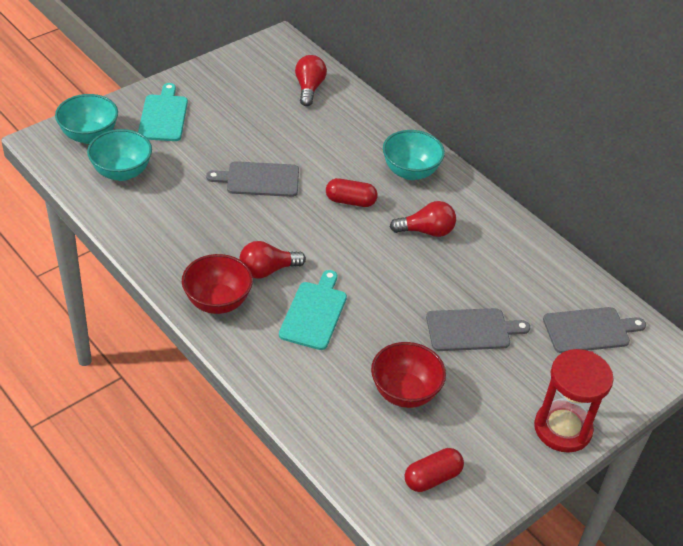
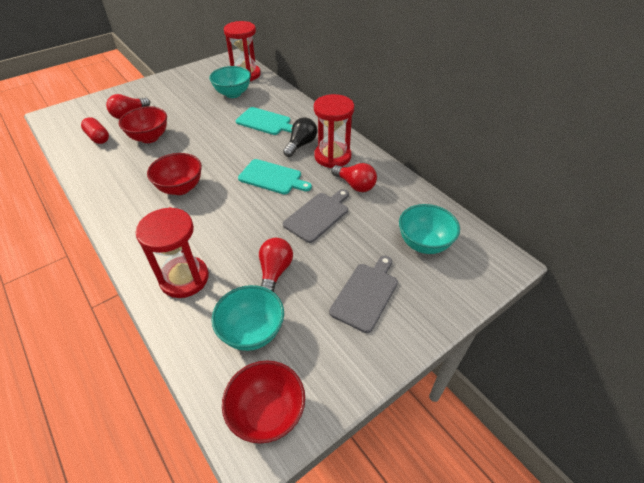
black light bulb: 0 -> 1
grey cutting board: 3 -> 2
red bowl: 2 -> 3
red capsule: 2 -> 1
red hourglass: 1 -> 3

